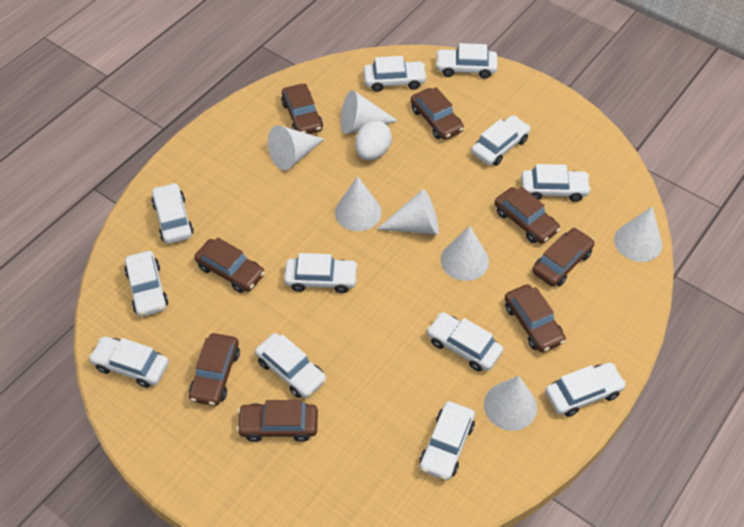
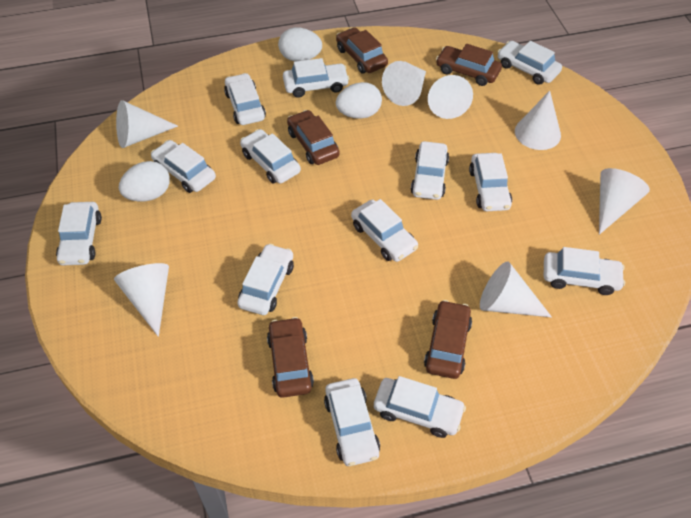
brown car: 8 -> 5
white car: 12 -> 13
white egg: 1 -> 3

